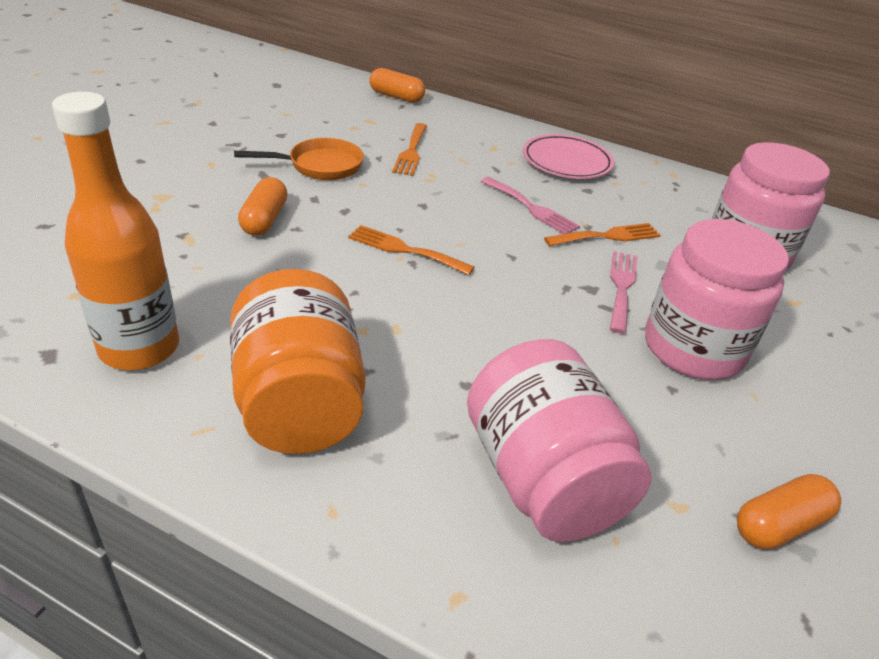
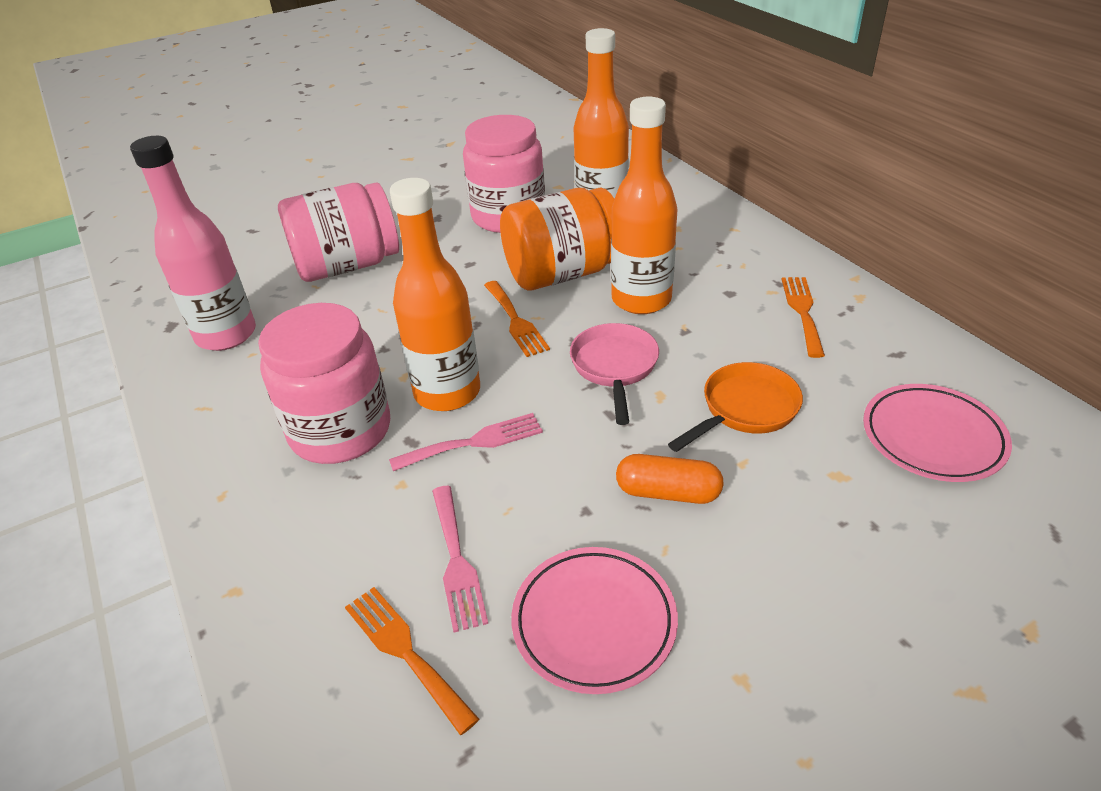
orange bottle: 1 -> 3
orange capsule: 3 -> 1
pink bottle: 0 -> 1
pink pan: 0 -> 1
pink plate: 1 -> 2

